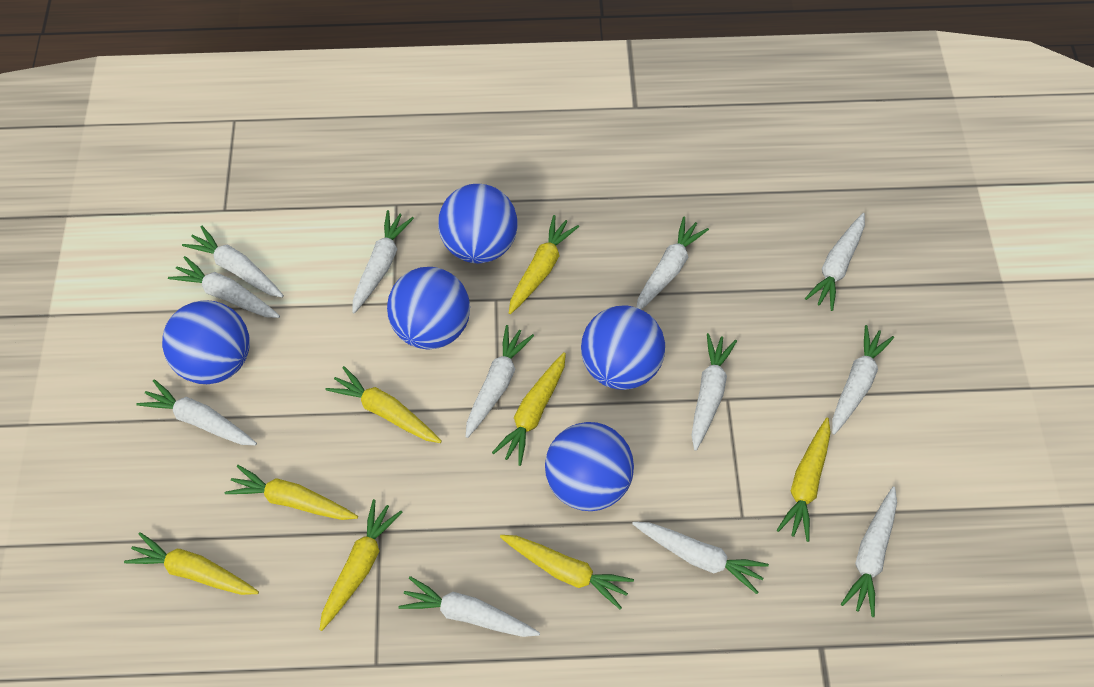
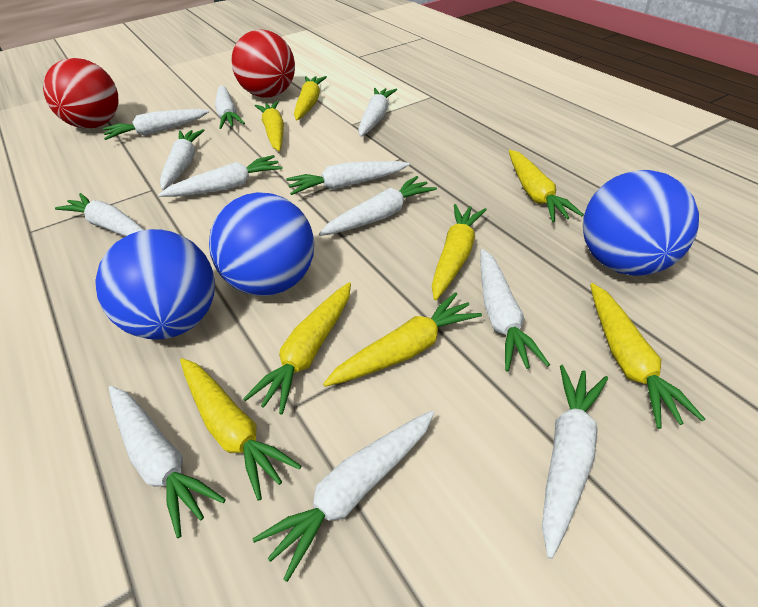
blue ball: 5 -> 3
red ball: 0 -> 2

